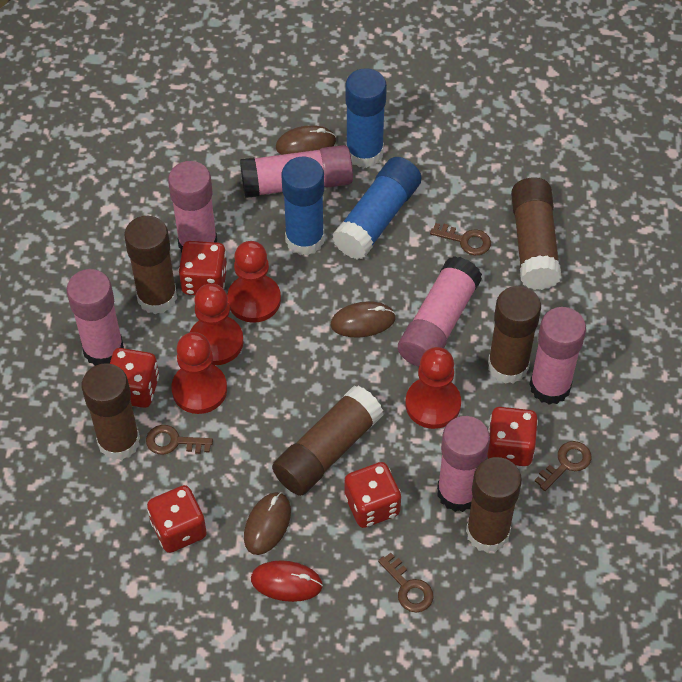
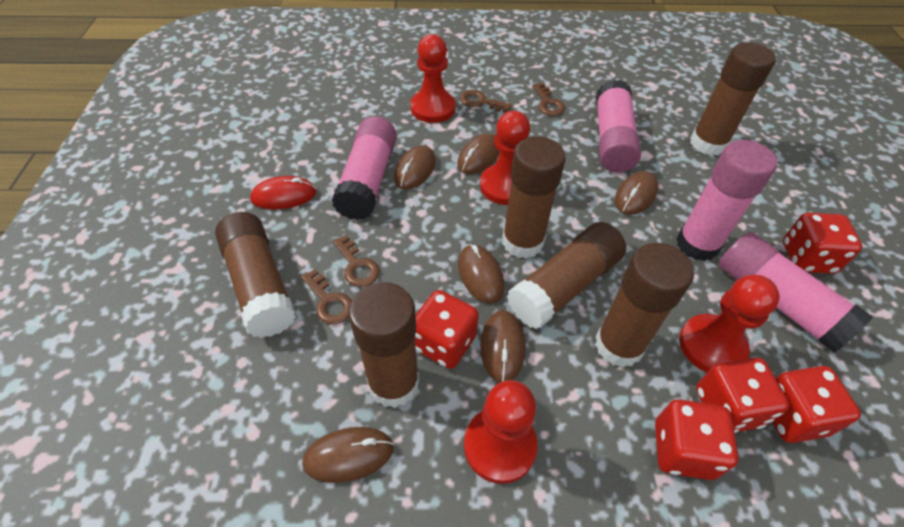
blue glue stick: 3 -> 0
brown mouse: 3 -> 6
pink glue stick: 6 -> 4

